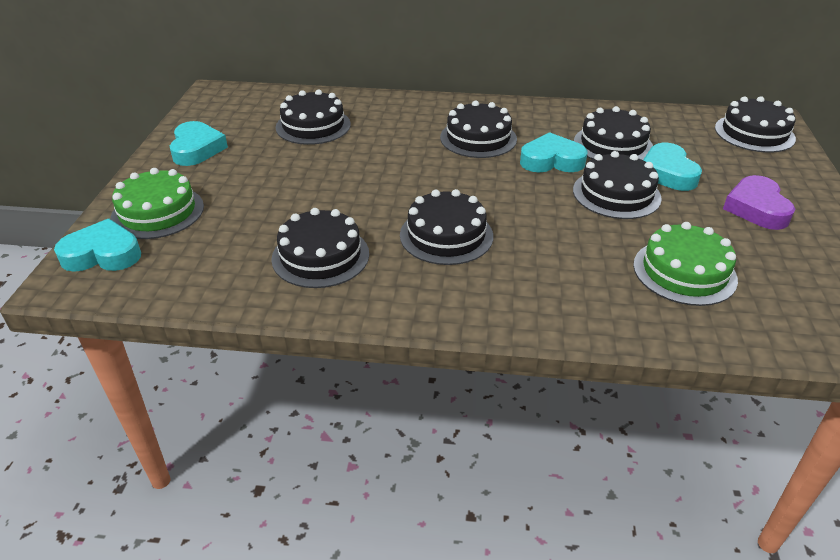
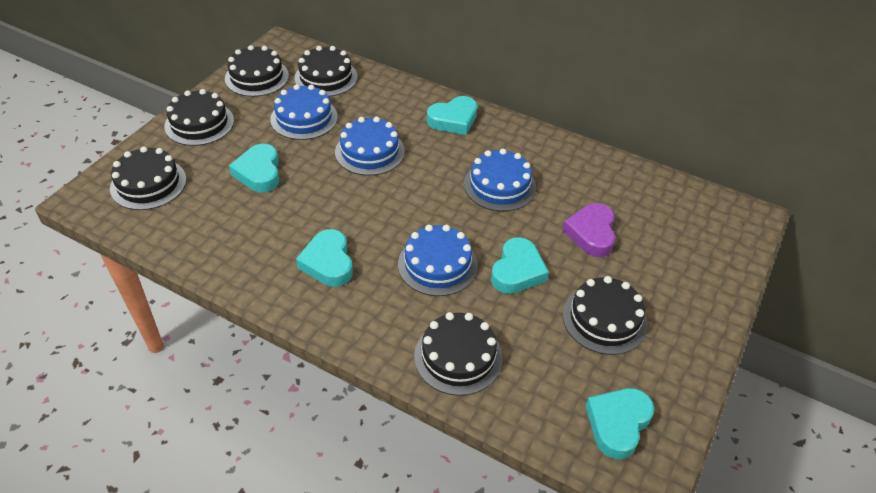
black cake: 7 -> 6
blue cake: 0 -> 4
green cake: 2 -> 0
turquoise heart: 4 -> 5

